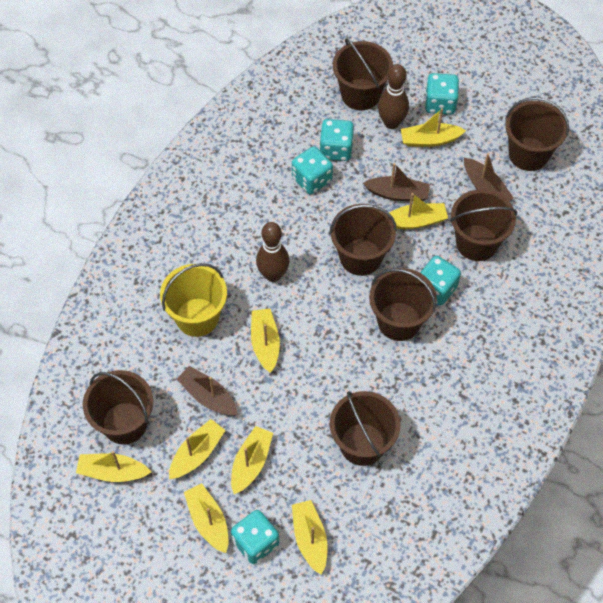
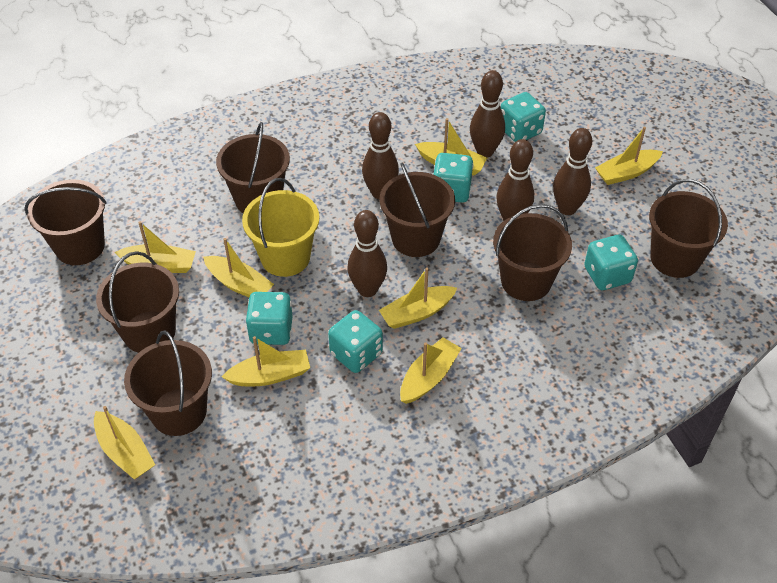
brown boat: 3 -> 0
brown bowling pin: 2 -> 5

